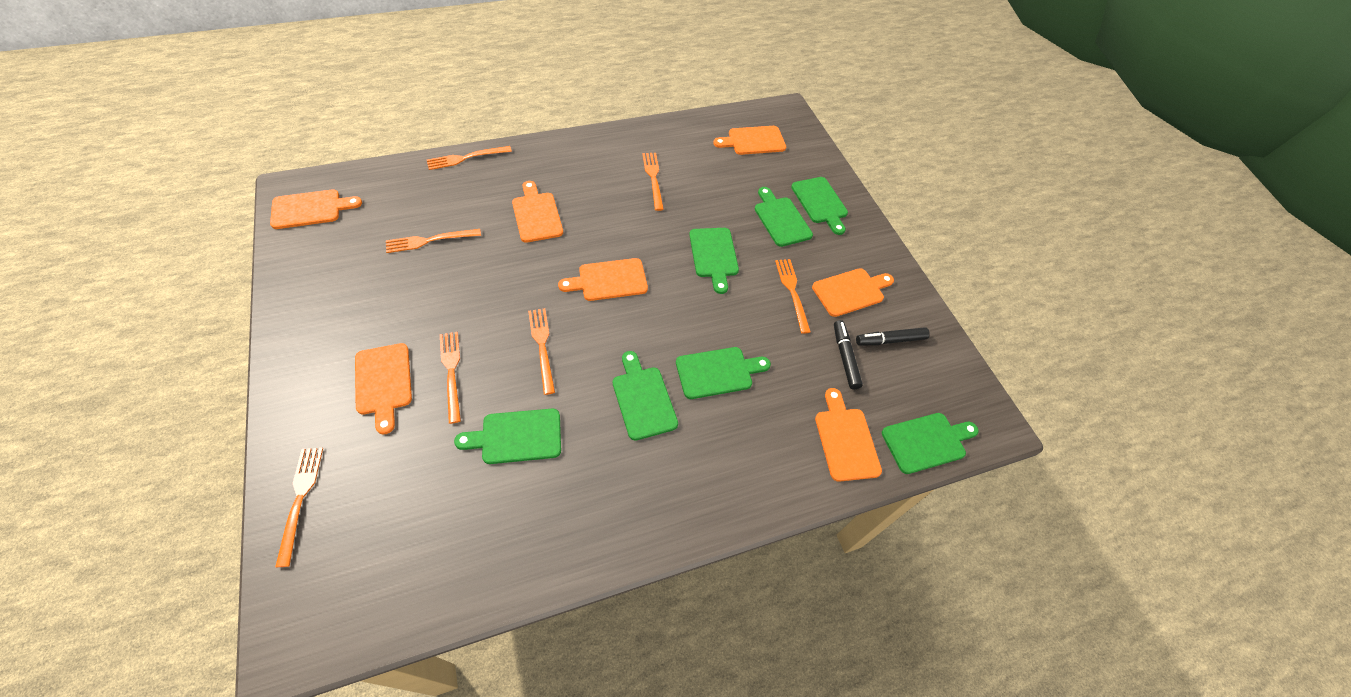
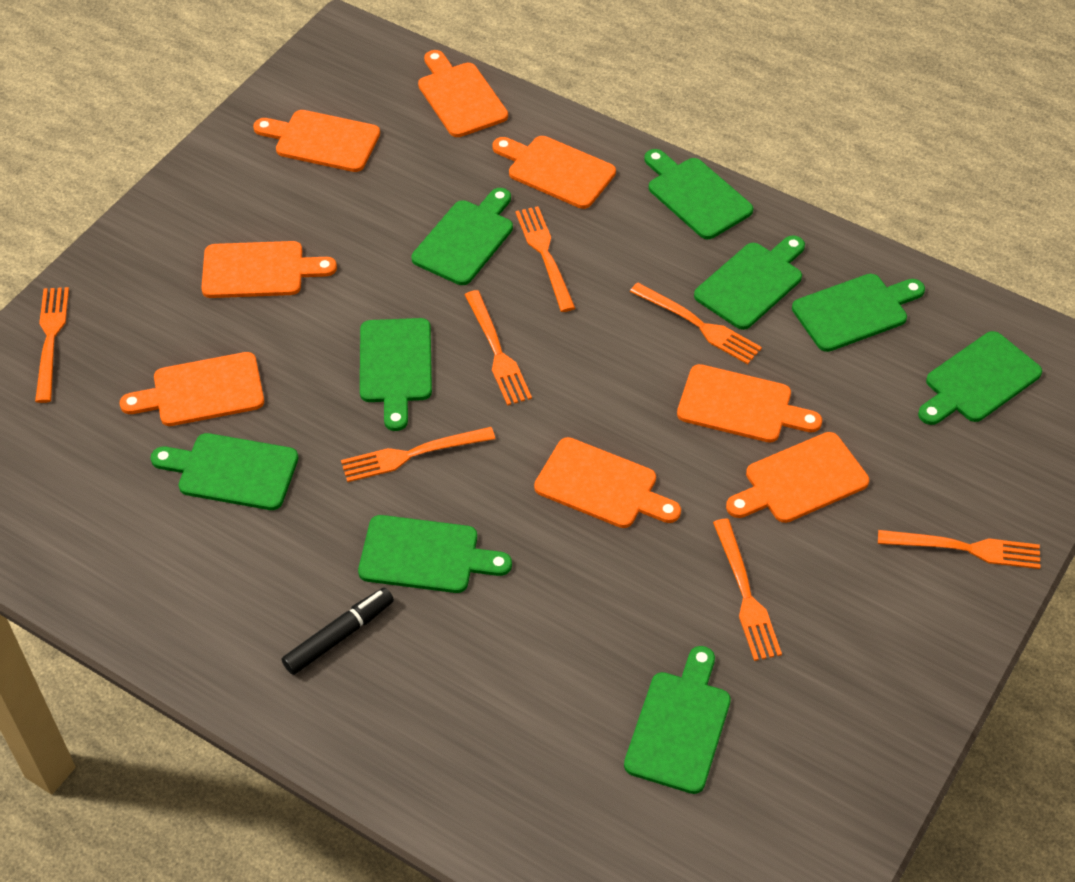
black marker: 2 -> 1
green cutting board: 7 -> 9
orange cutting board: 7 -> 8

